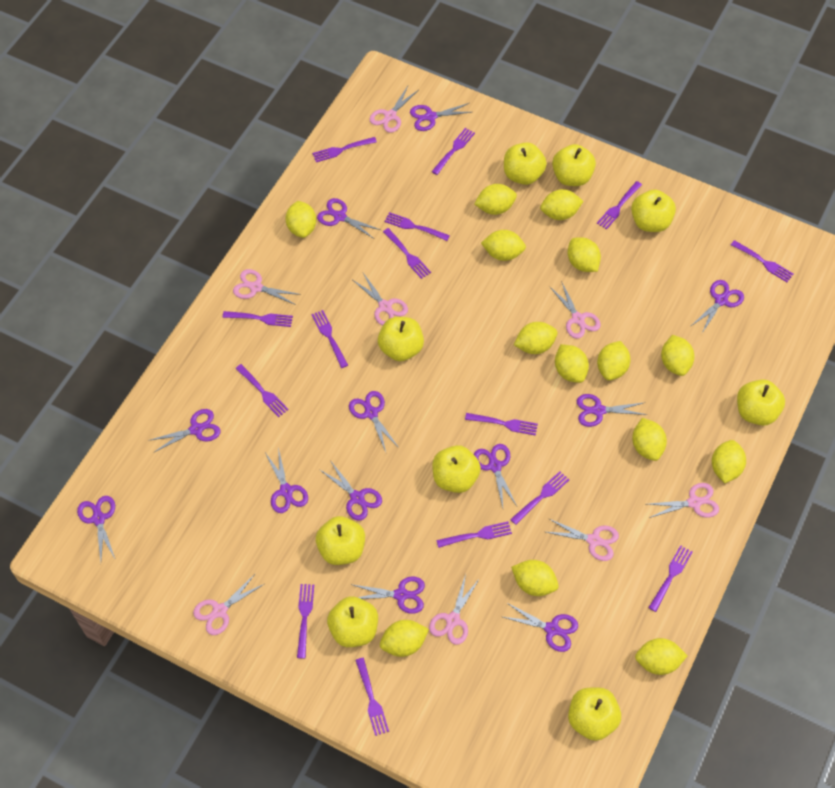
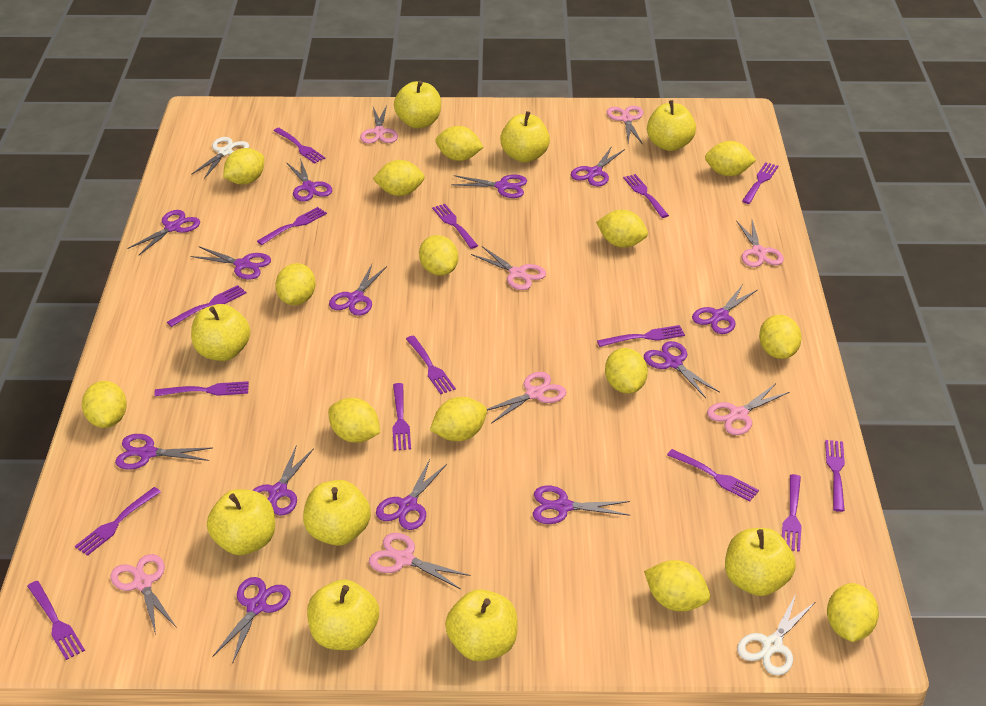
purple scissors: 12 -> 13
white scissors: 0 -> 2

